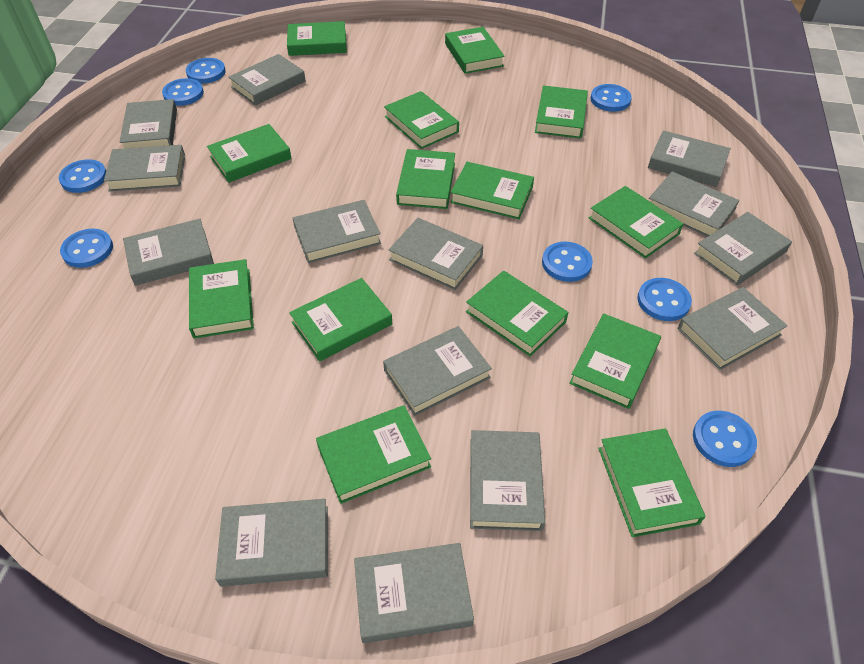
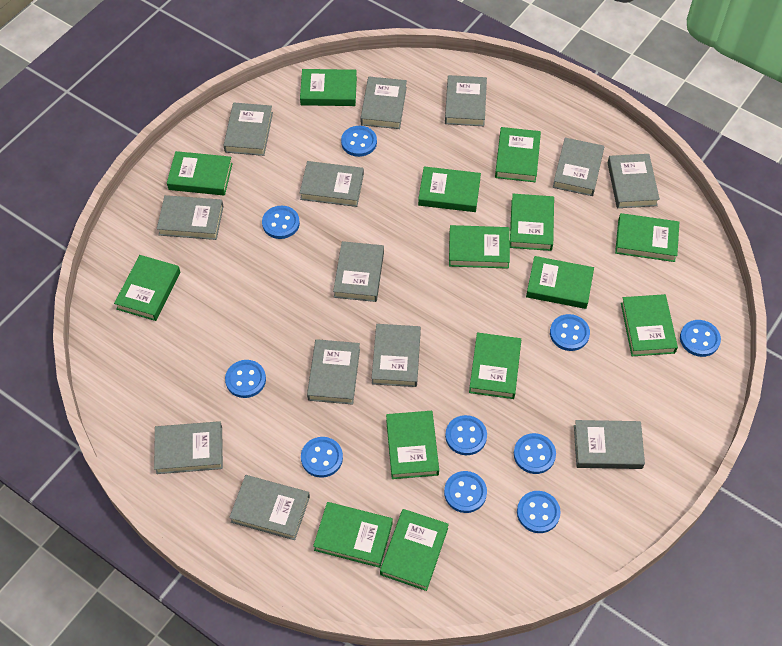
blue button: 8 -> 10
grey book: 14 -> 13

